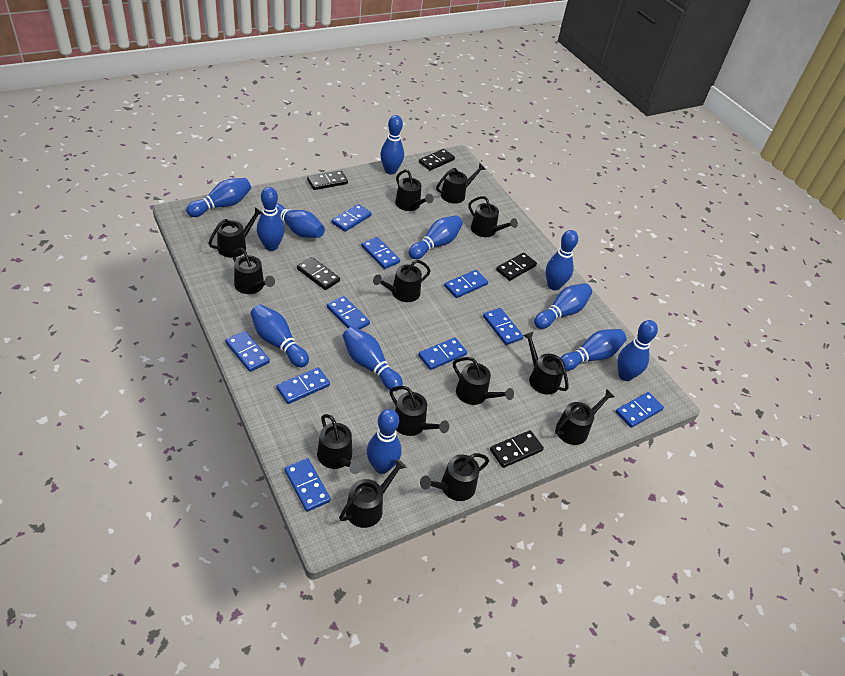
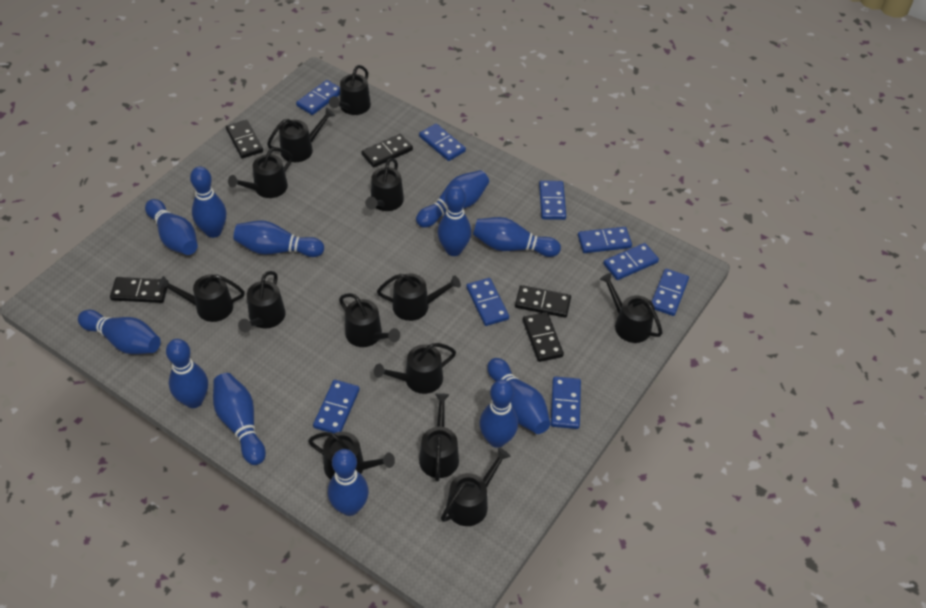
blue domino: 10 -> 9

